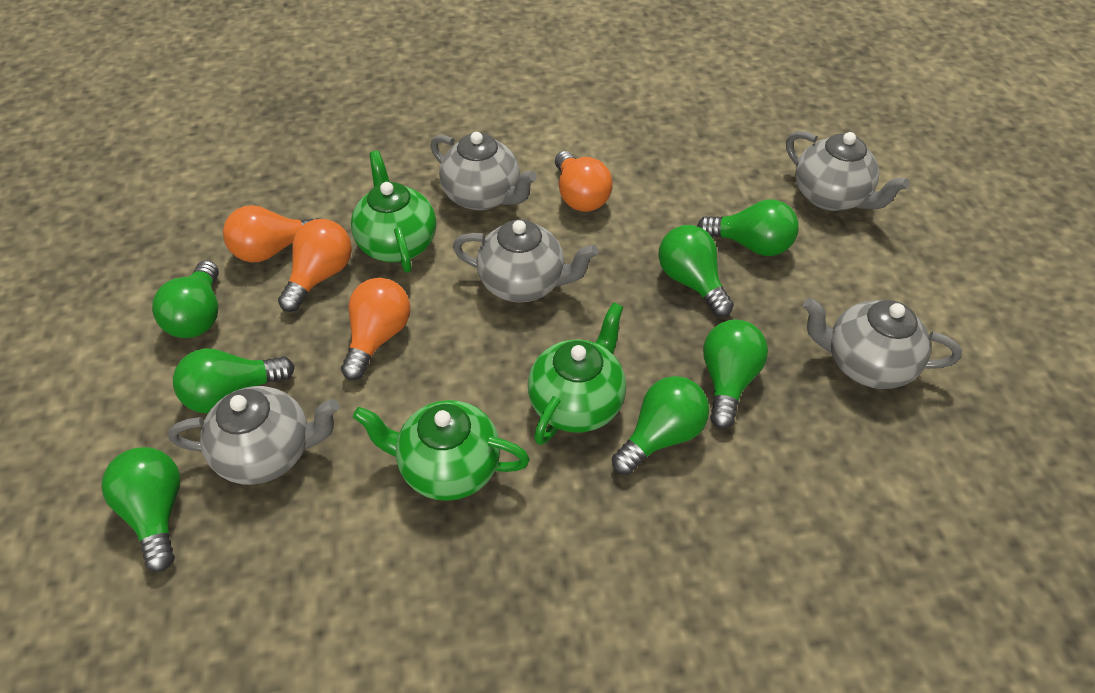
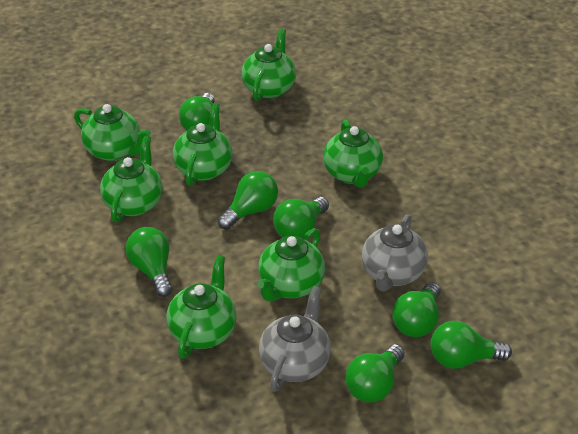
green teapot: 3 -> 7
grey teapot: 5 -> 2
orange light bulb: 4 -> 0

